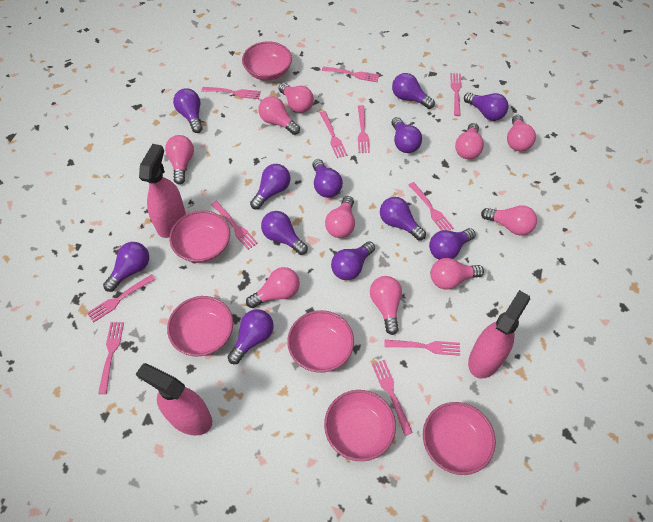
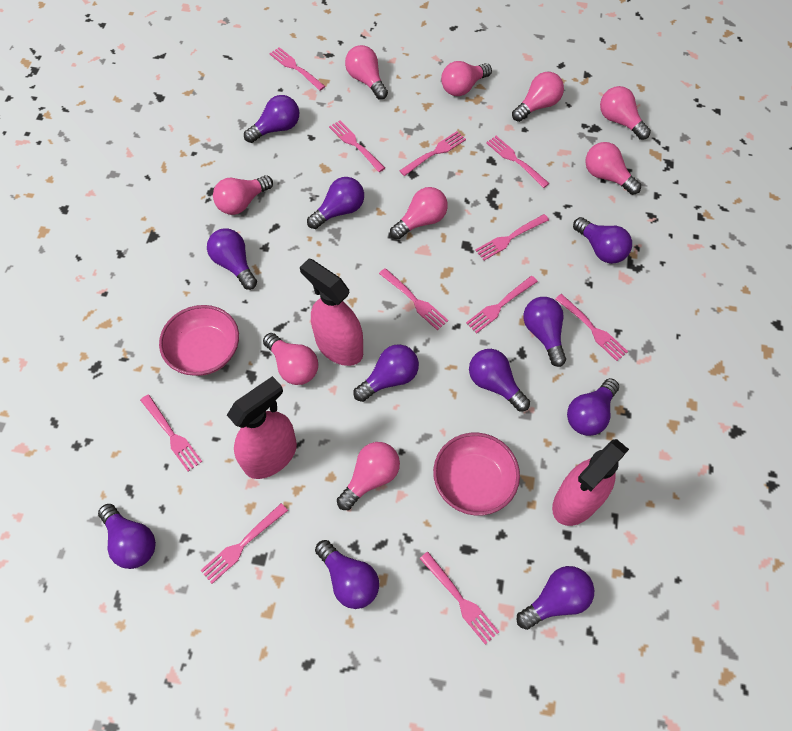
pink bowl: 6 -> 2
pink light bulb: 10 -> 9
purple light bulb: 12 -> 11

